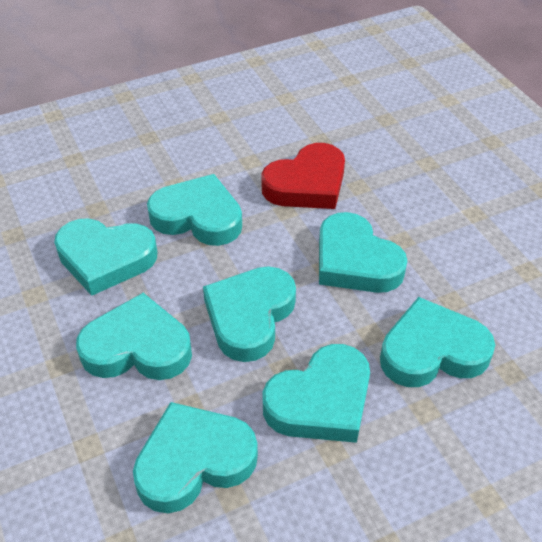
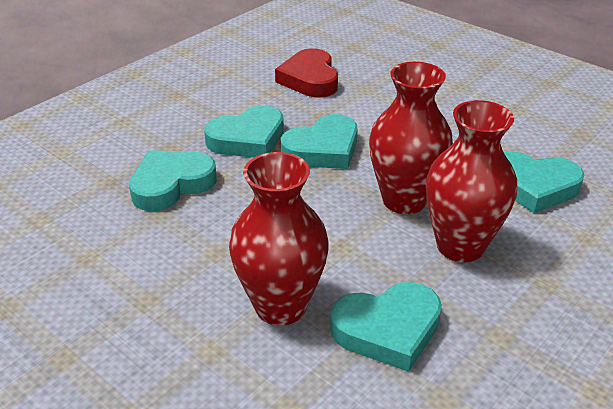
red vase: 0 -> 3
turquoise heart: 8 -> 5

